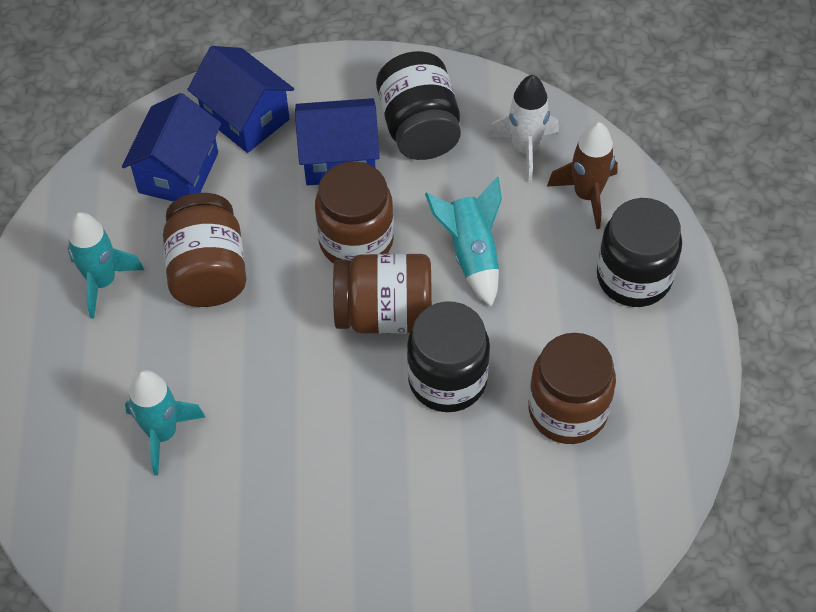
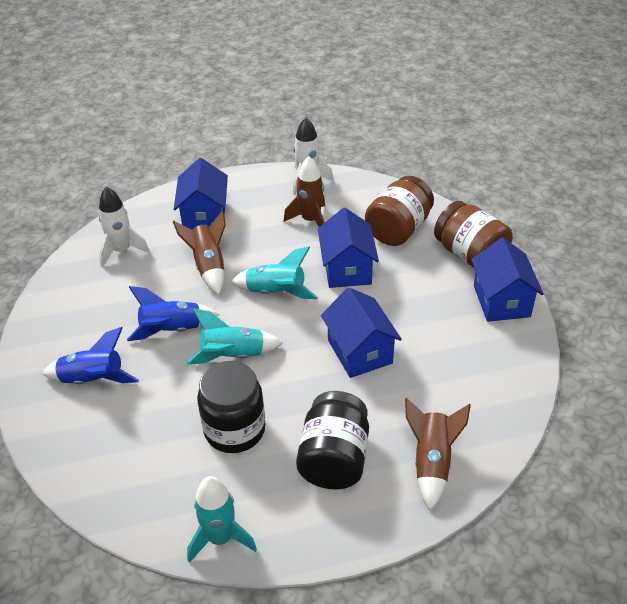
black jar: 3 -> 2
blue house: 3 -> 4
blue rocket: 0 -> 2
brown jar: 4 -> 2
brown rocket: 1 -> 3
white rocket: 1 -> 2

